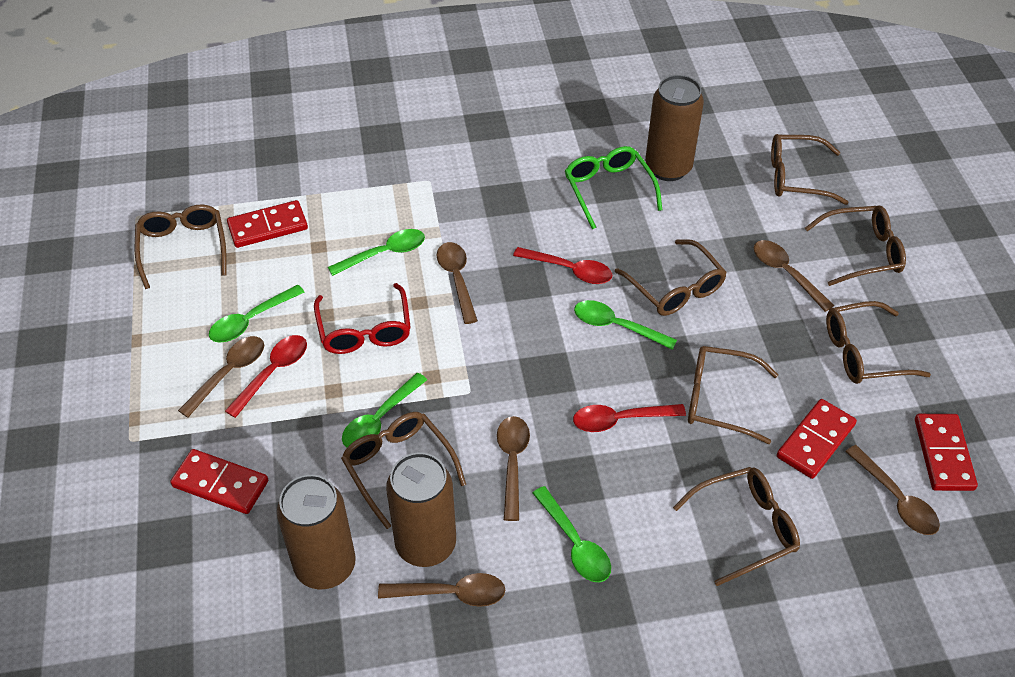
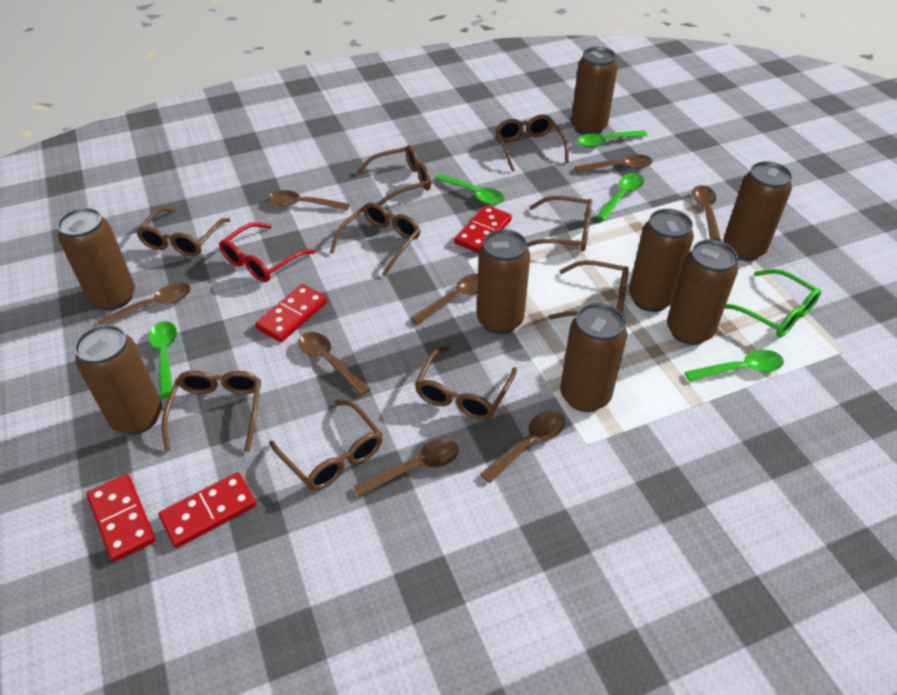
brown can: 3 -> 8
brown glasses: 8 -> 9
brown spoon: 6 -> 8
red spoon: 3 -> 0

